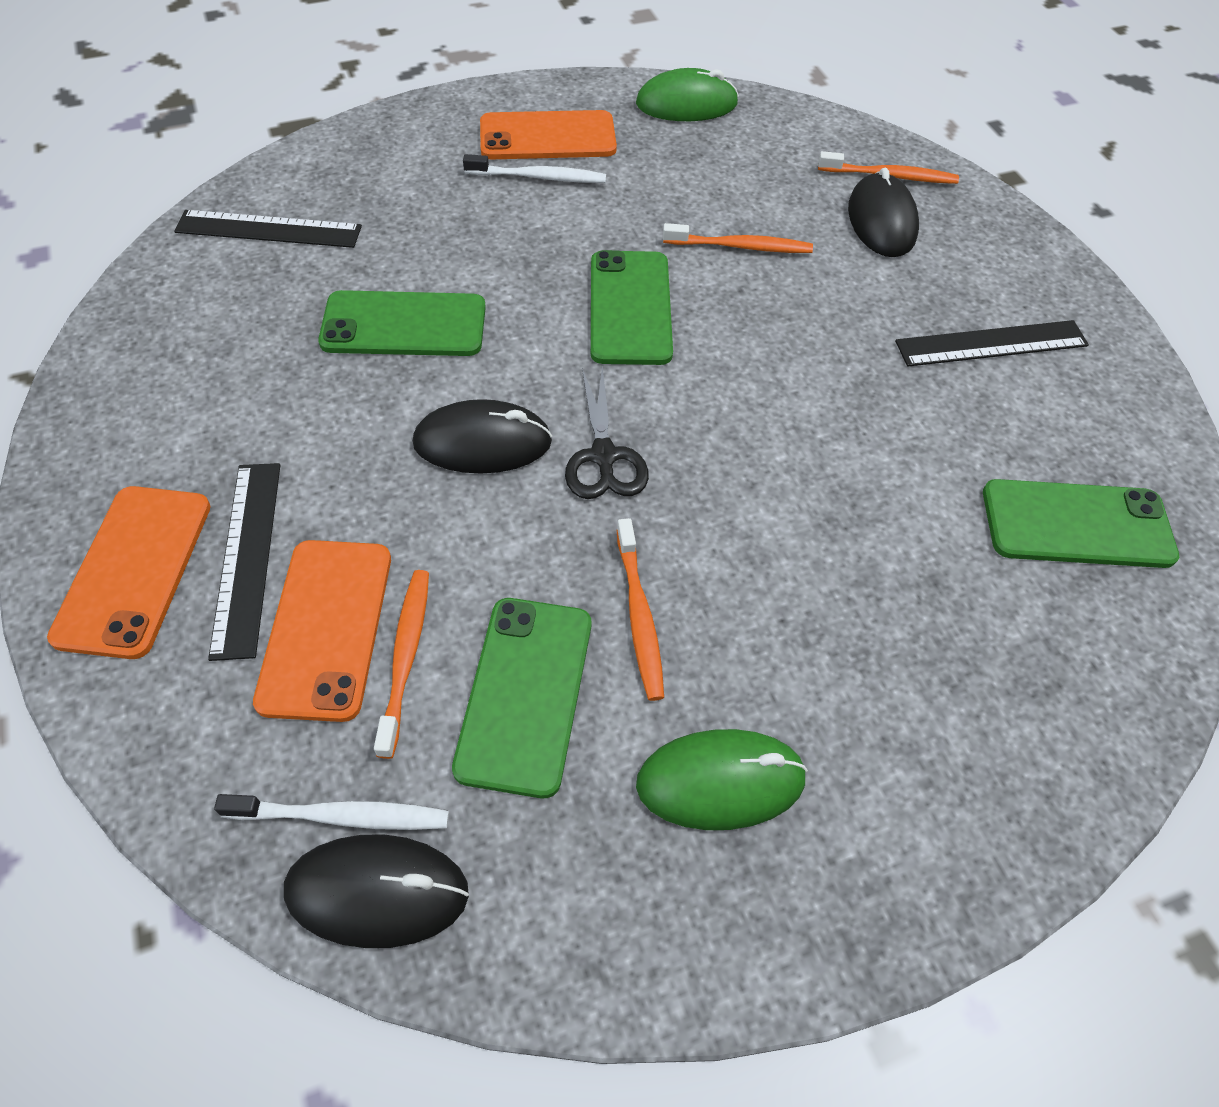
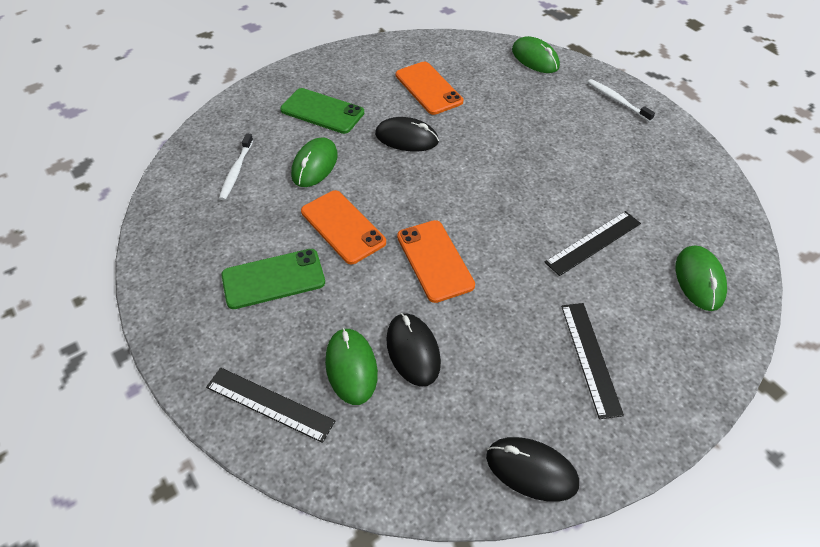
black scissors: 1 -> 0
green mouse: 2 -> 4
green phone: 4 -> 2
orange toothbrush: 4 -> 0

